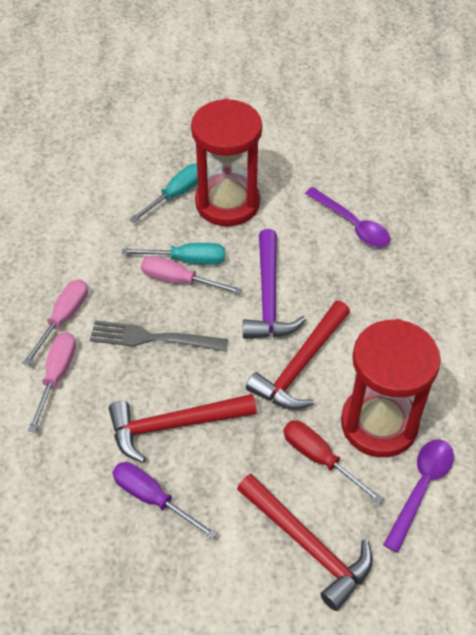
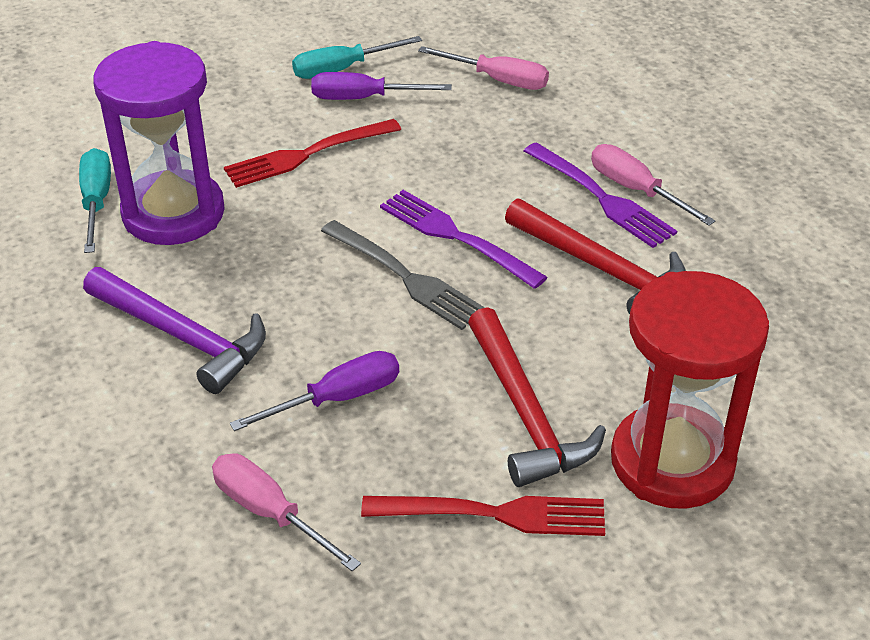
purple fork: 0 -> 2
purple hourglass: 0 -> 1
purple screwdriver: 1 -> 2
purple spoon: 2 -> 0
red fork: 0 -> 2
red hammer: 3 -> 2
red hourglass: 2 -> 1
red screwdriver: 1 -> 0

